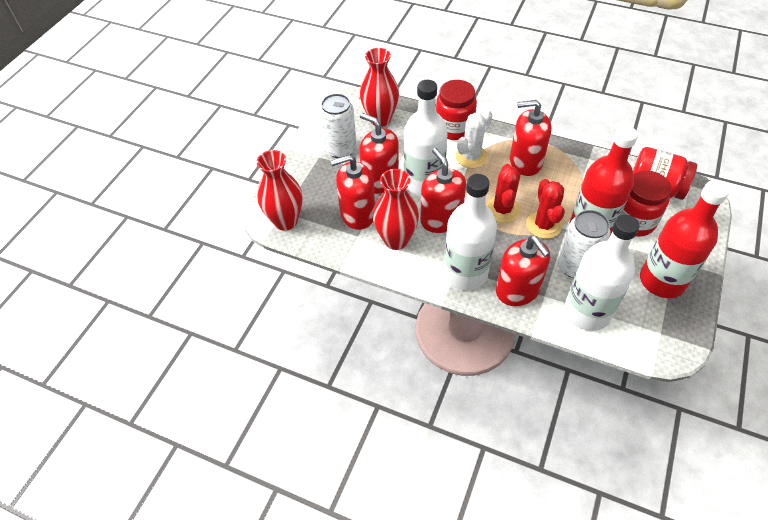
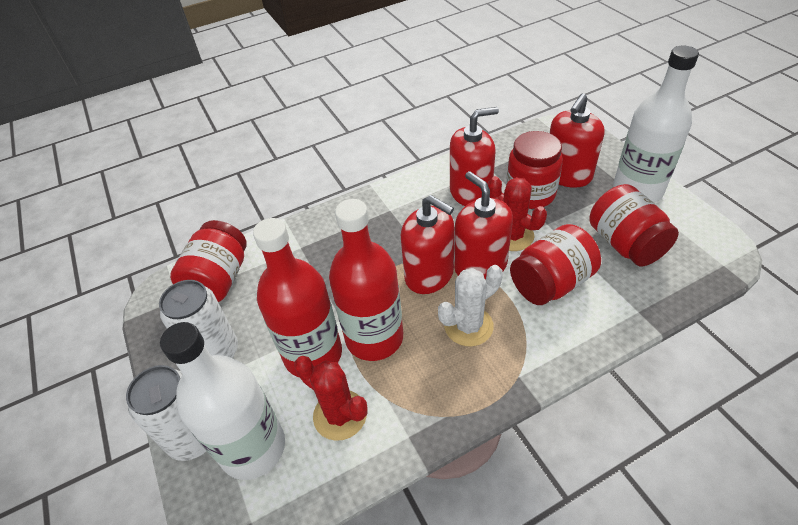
red jar: 3 -> 4
red soap dispenser: 5 -> 4
red vase: 3 -> 0
white bottle: 3 -> 2

